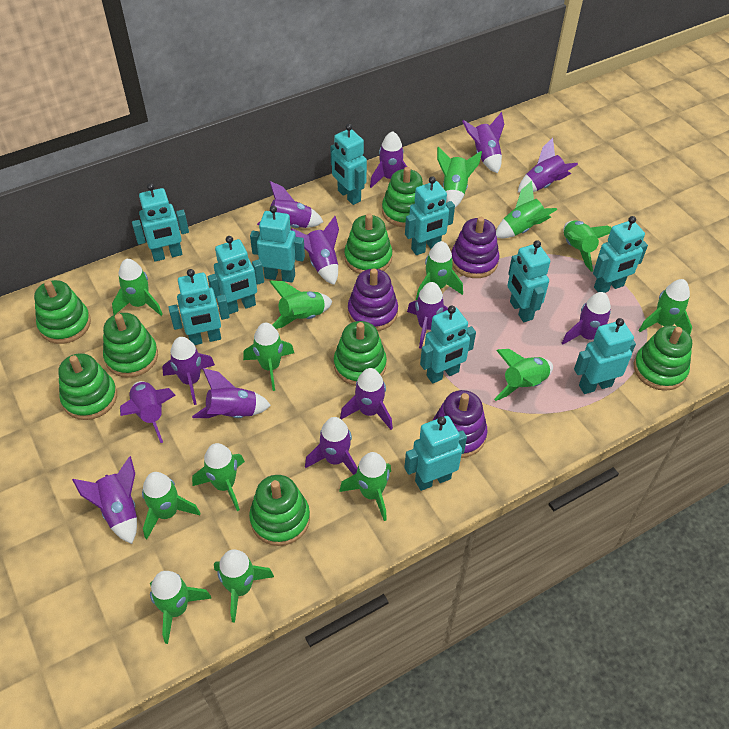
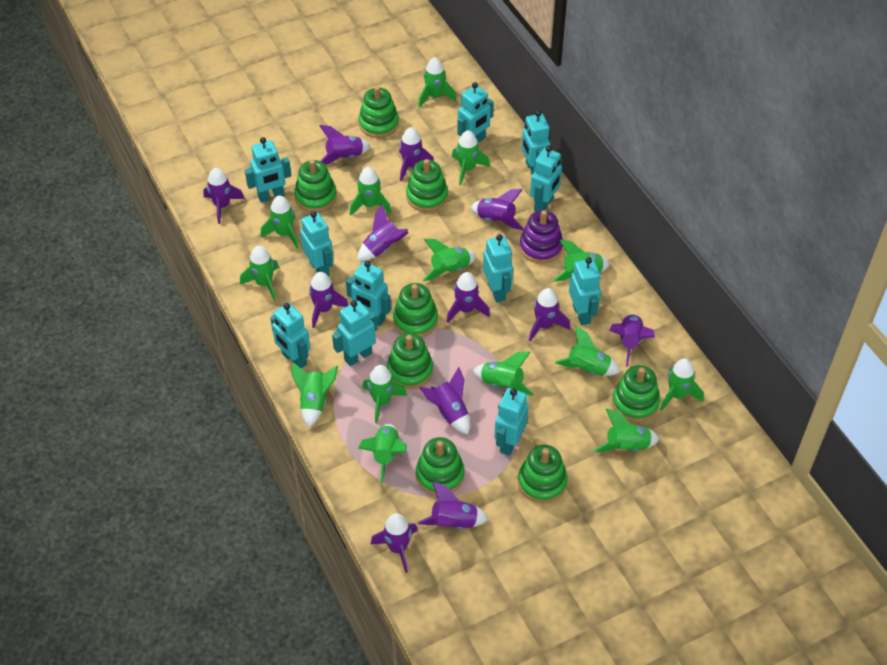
purple rocket: 13 -> 12
purple stacking toy: 3 -> 1

